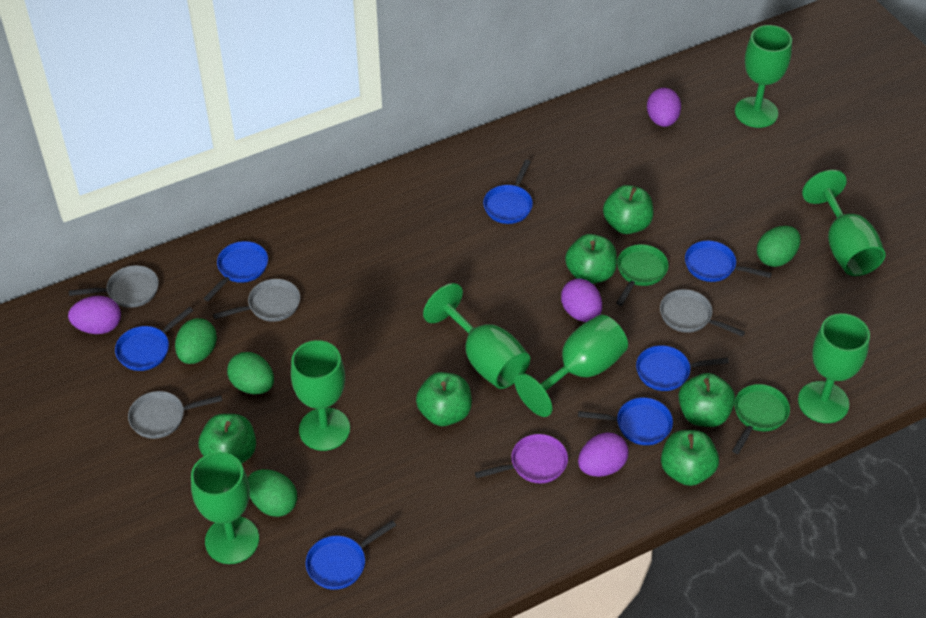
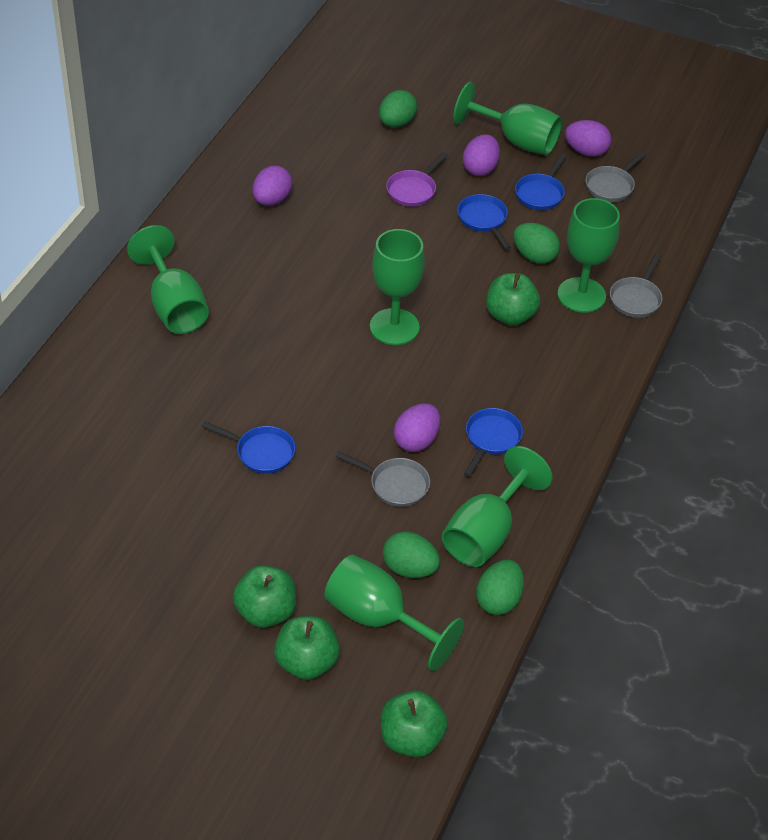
blue pan: 7 -> 4
green apple: 6 -> 4
green goblet: 7 -> 6
green pan: 2 -> 0
grey pan: 4 -> 3

